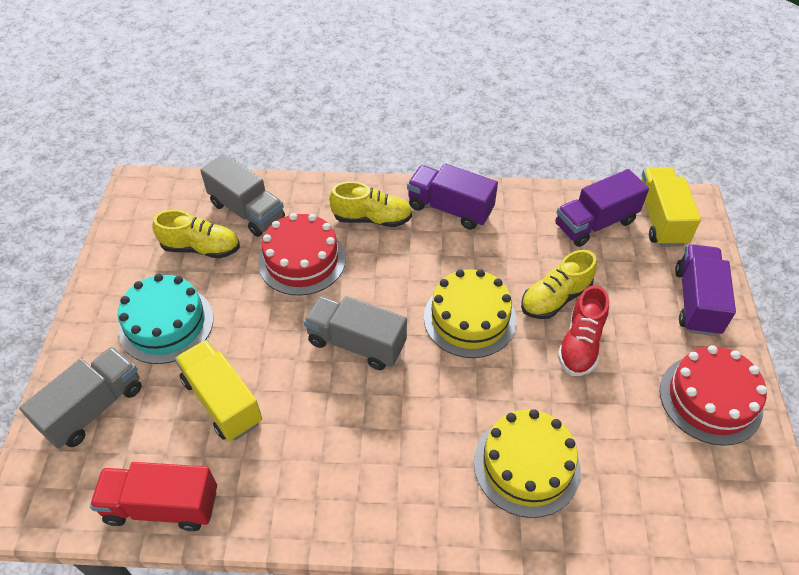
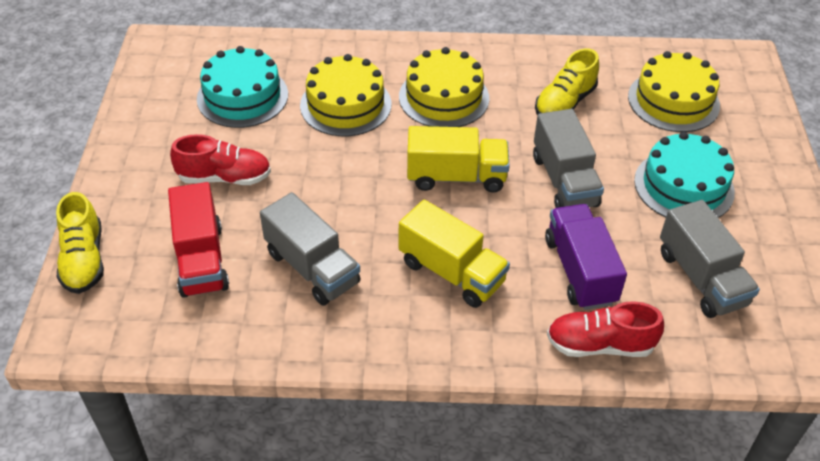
purple truck: 3 -> 1
red cake: 2 -> 0
red shoe: 1 -> 2
turquoise cake: 1 -> 2
yellow cake: 2 -> 3
yellow shoe: 3 -> 2

